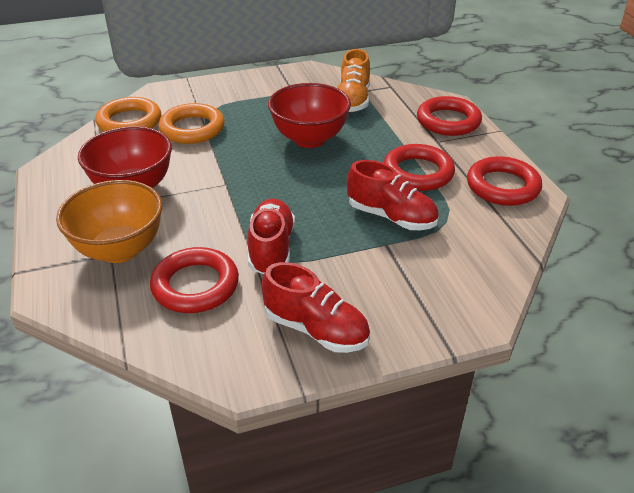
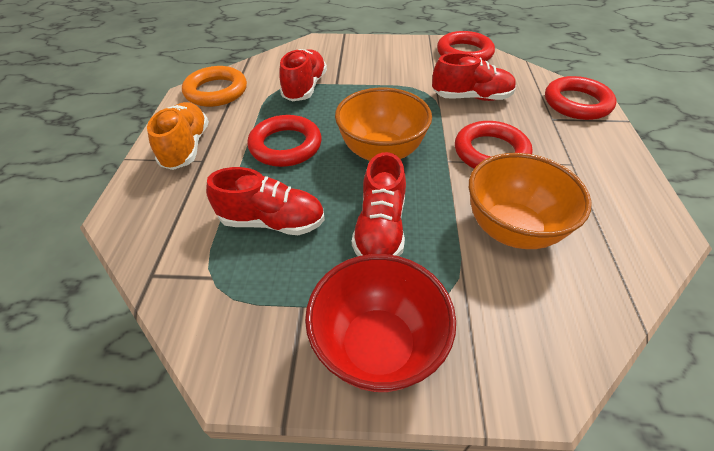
orange bowl: 1 -> 2
orange ring: 2 -> 1
red bowl: 2 -> 1
red shoe: 3 -> 4

